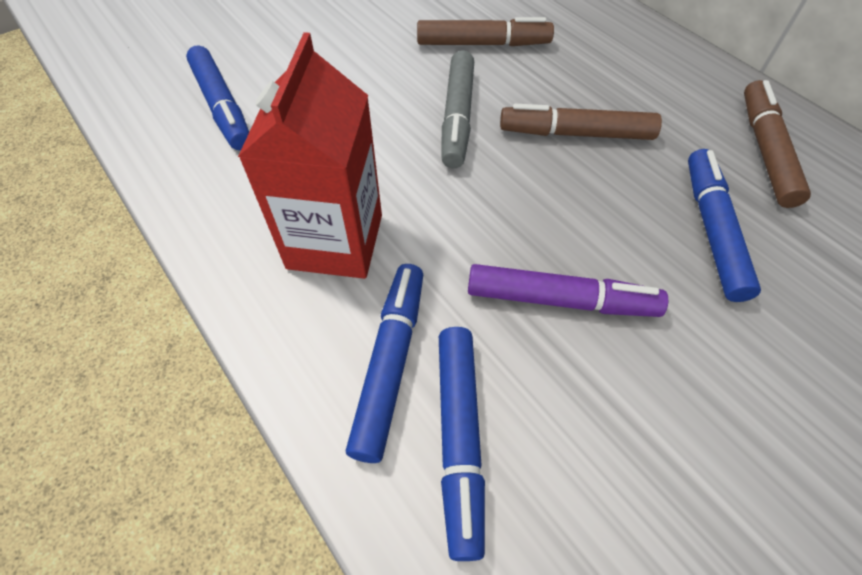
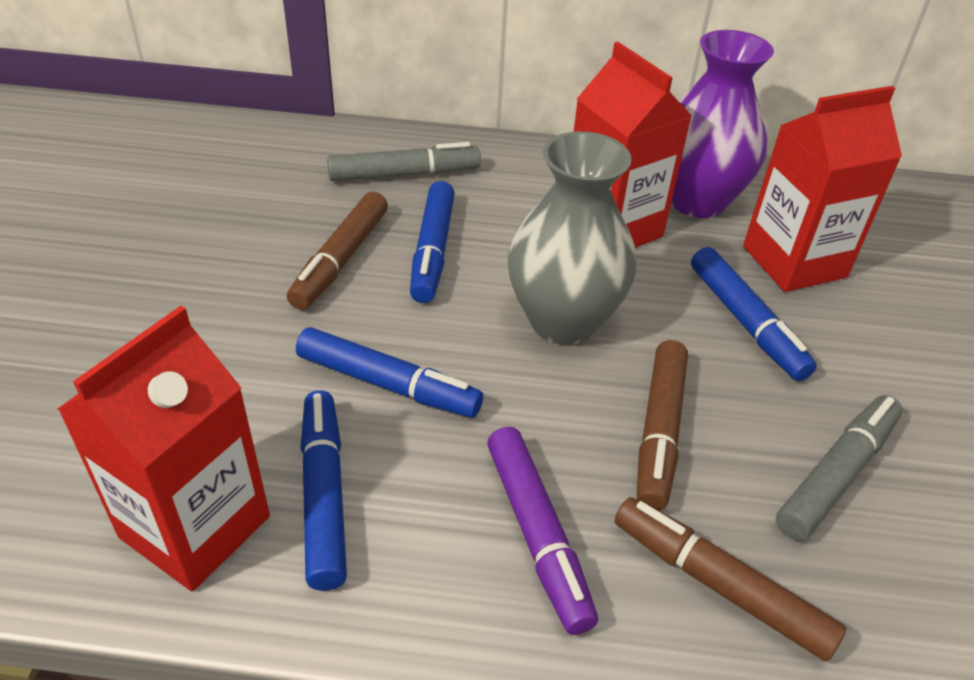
grey marker: 1 -> 2
grey vase: 0 -> 1
purple vase: 0 -> 1
red carton: 1 -> 3

